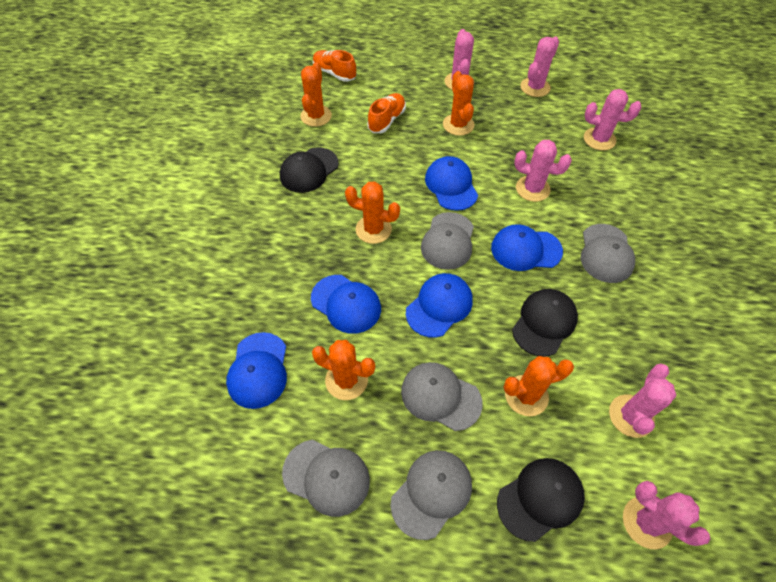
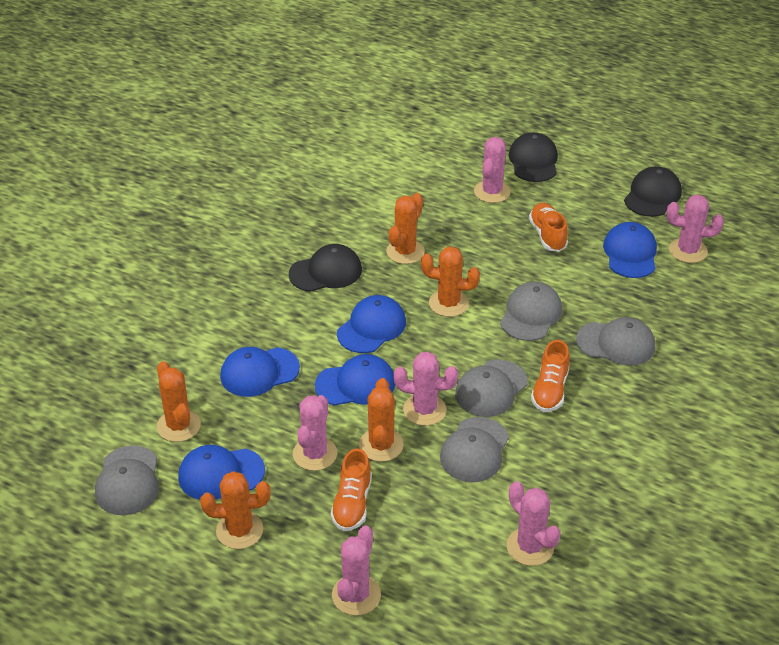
orange shoe: 2 -> 3

